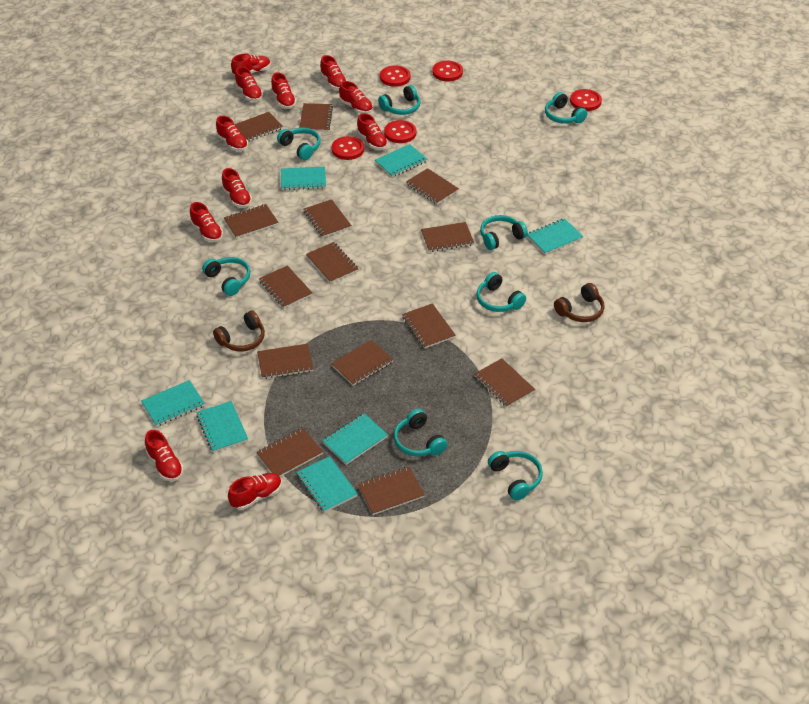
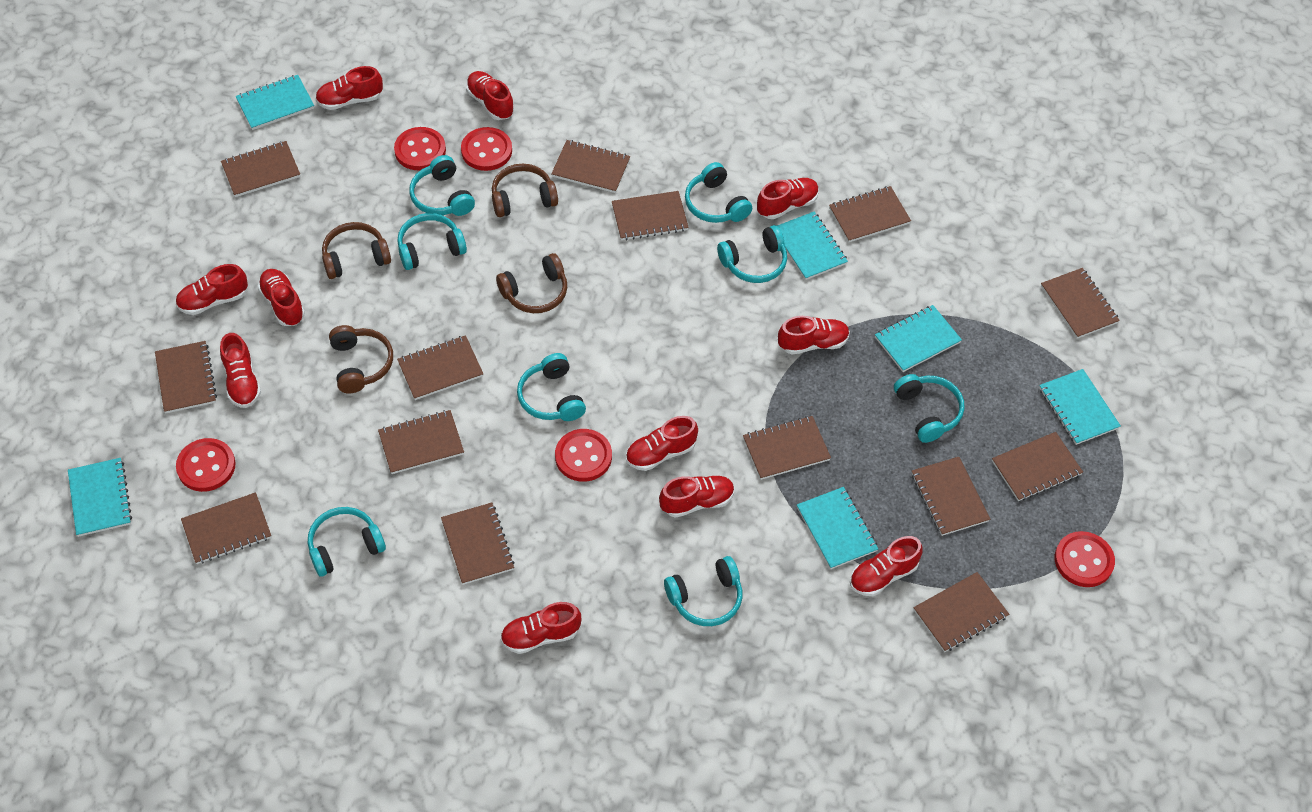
brown headphones: 2 -> 4
turquoise notebook: 7 -> 6

